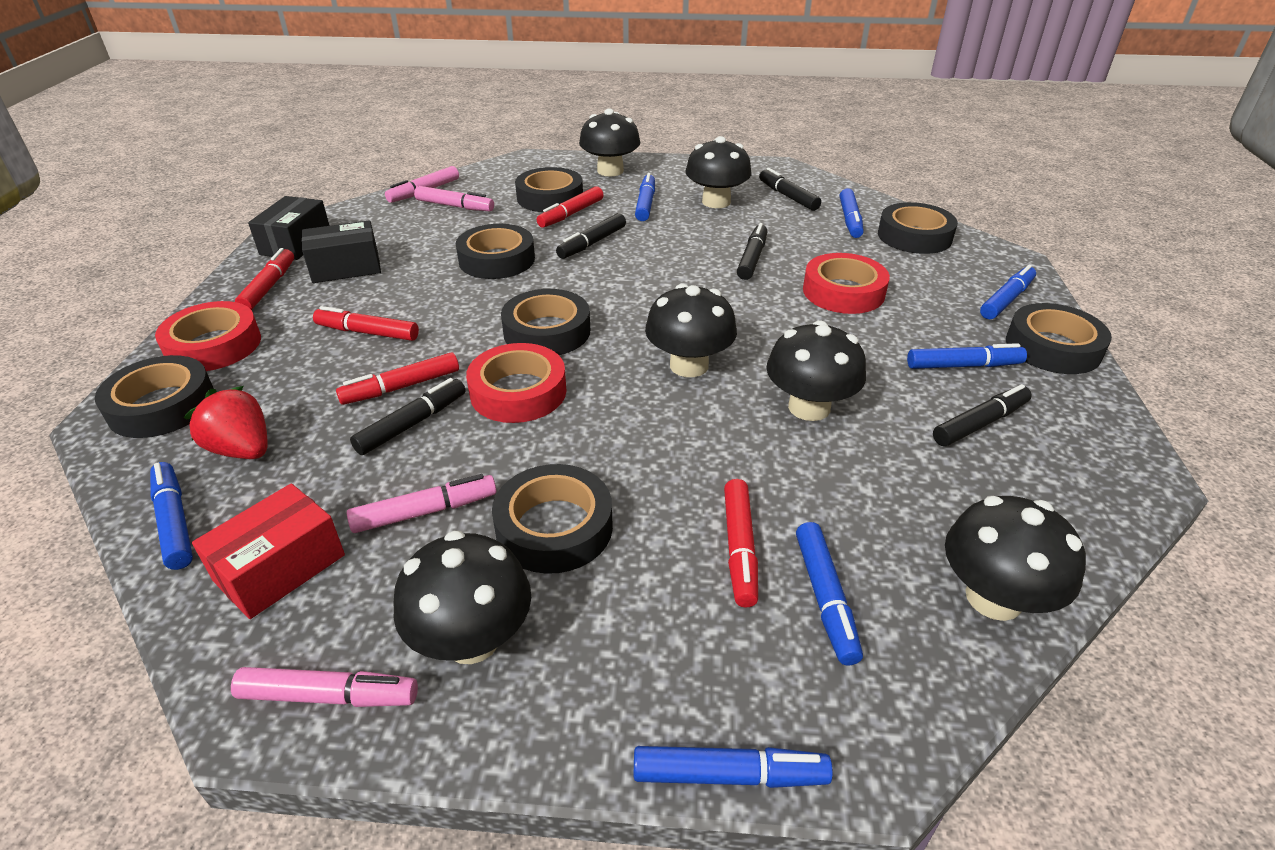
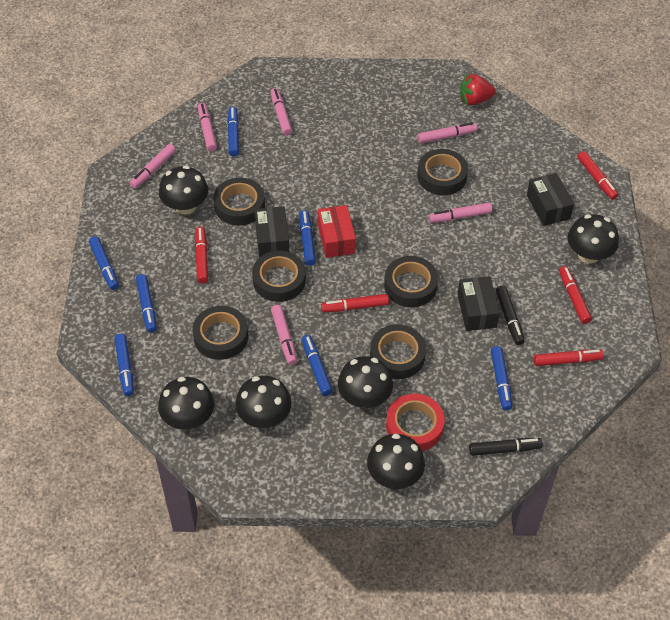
black box: 2 -> 3
black marker: 5 -> 2
black tape: 7 -> 6
pink marker: 4 -> 6
red tape: 3 -> 1

